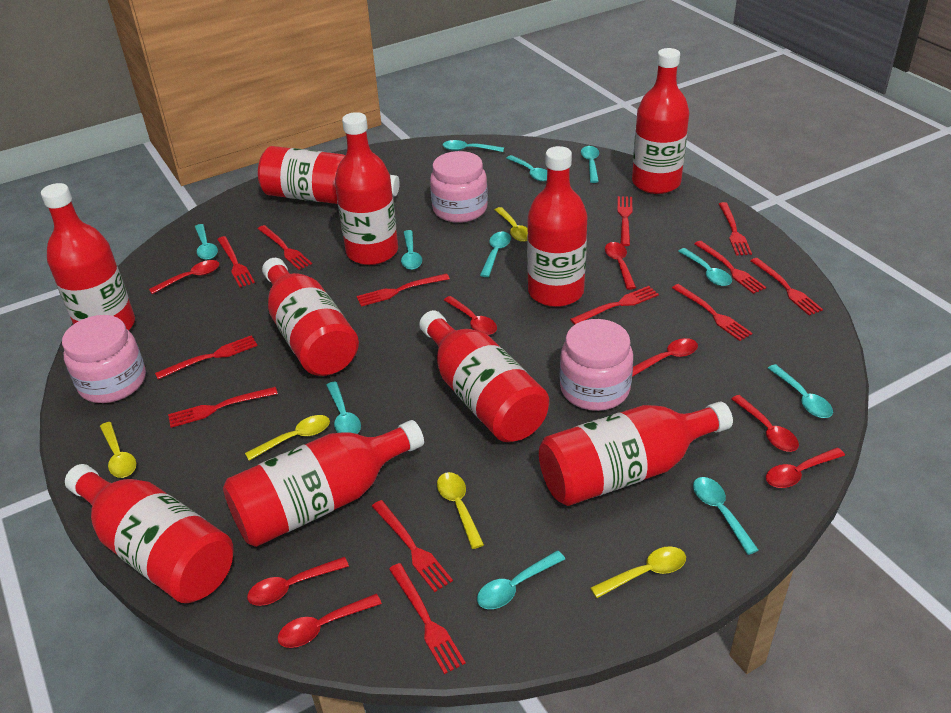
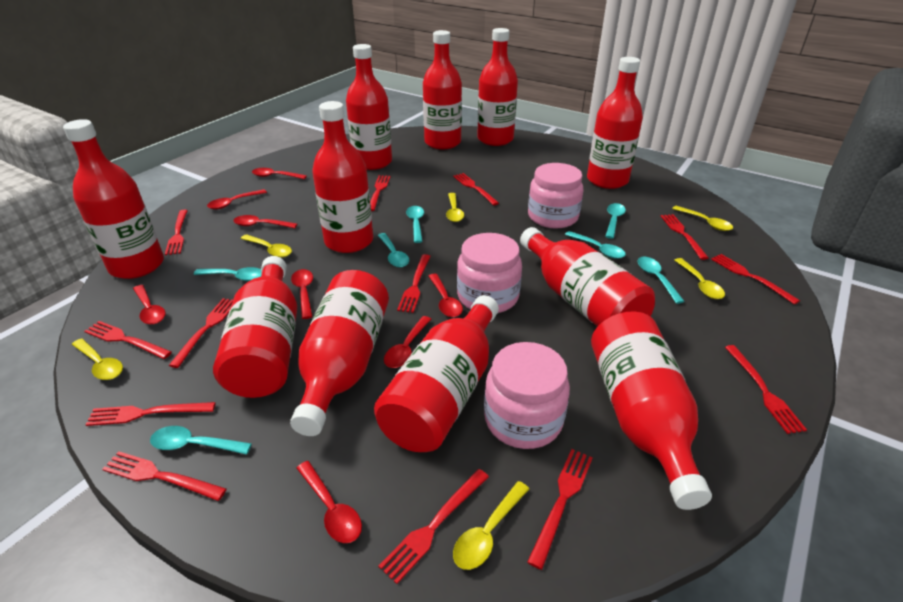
red bottle: 10 -> 11
turquoise spoon: 11 -> 7
yellow spoon: 5 -> 6

